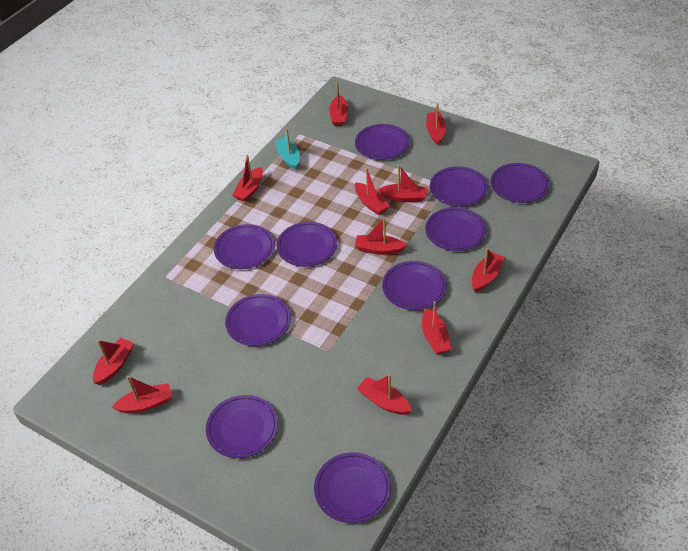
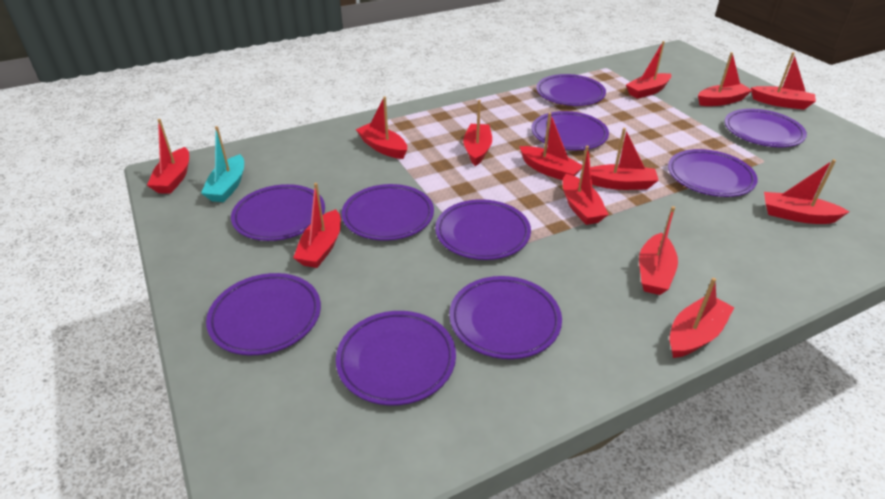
red boat: 11 -> 13

